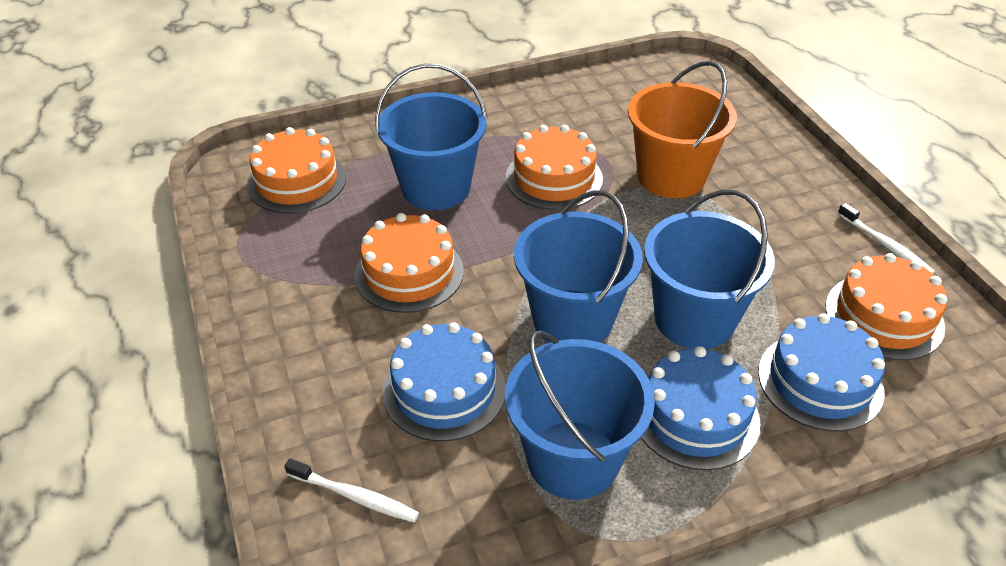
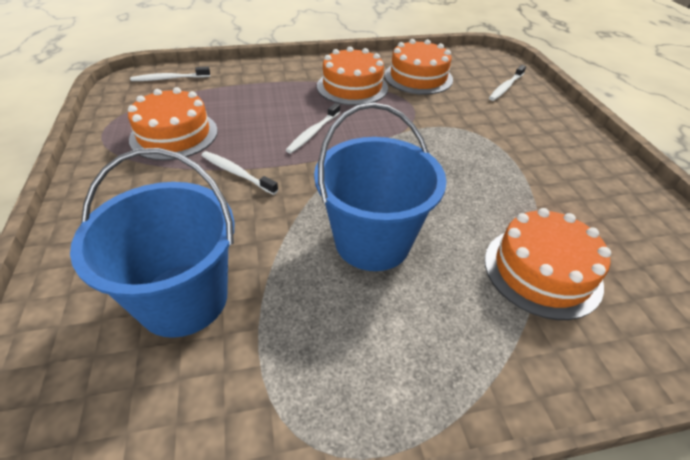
blue bucket: 4 -> 2
blue cake: 3 -> 0
orange bucket: 1 -> 0
white toothbrush: 2 -> 4

